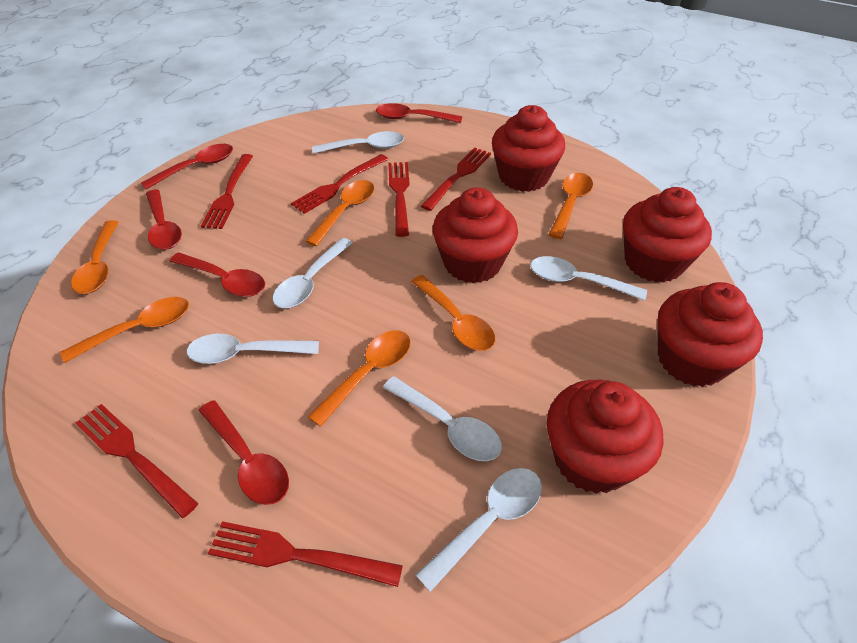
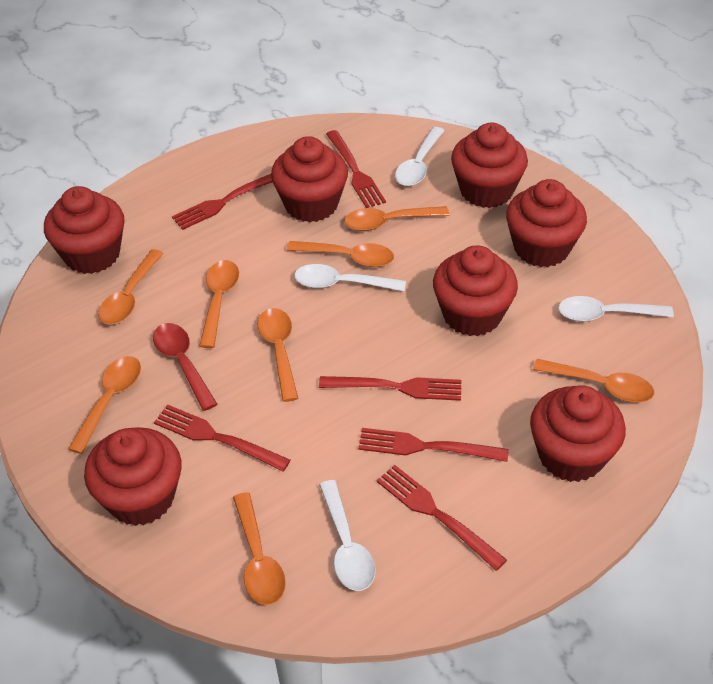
orange spoon: 6 -> 8
red cupcake: 5 -> 7
red spoon: 5 -> 1
white spoon: 6 -> 4

